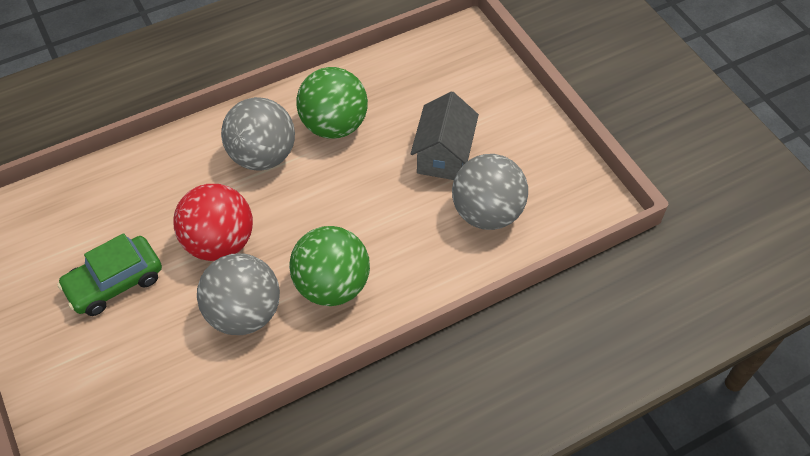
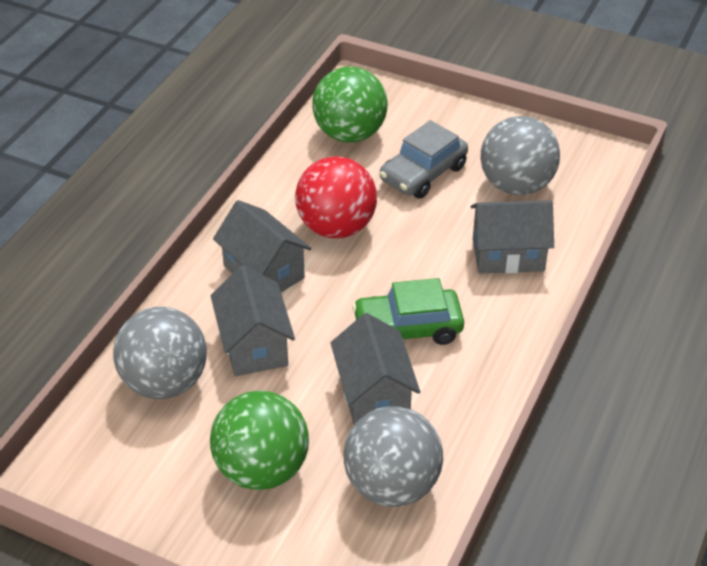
grey car: 0 -> 1
grey house: 1 -> 4

